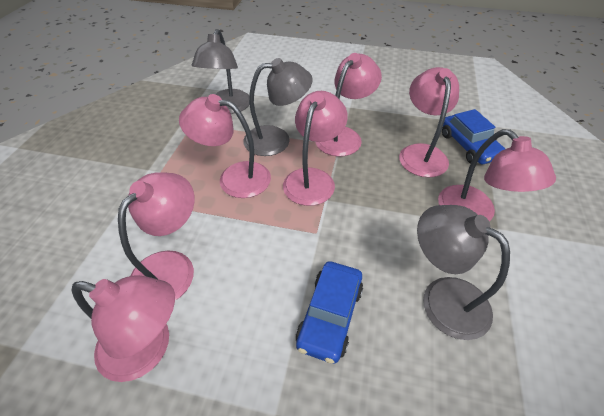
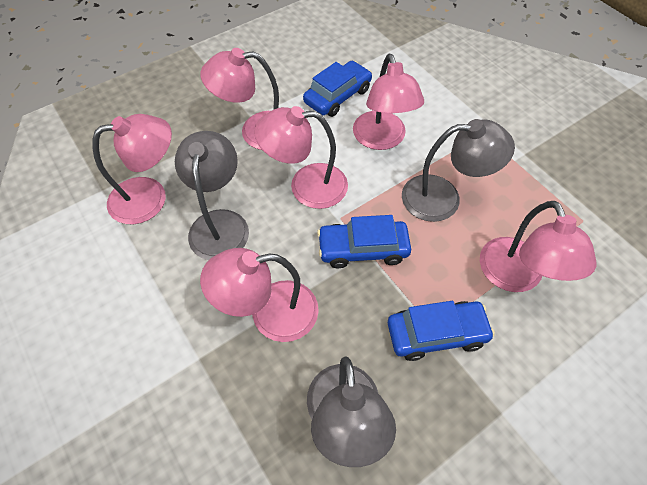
blue car: 2 -> 3
pink lamp: 7 -> 6

